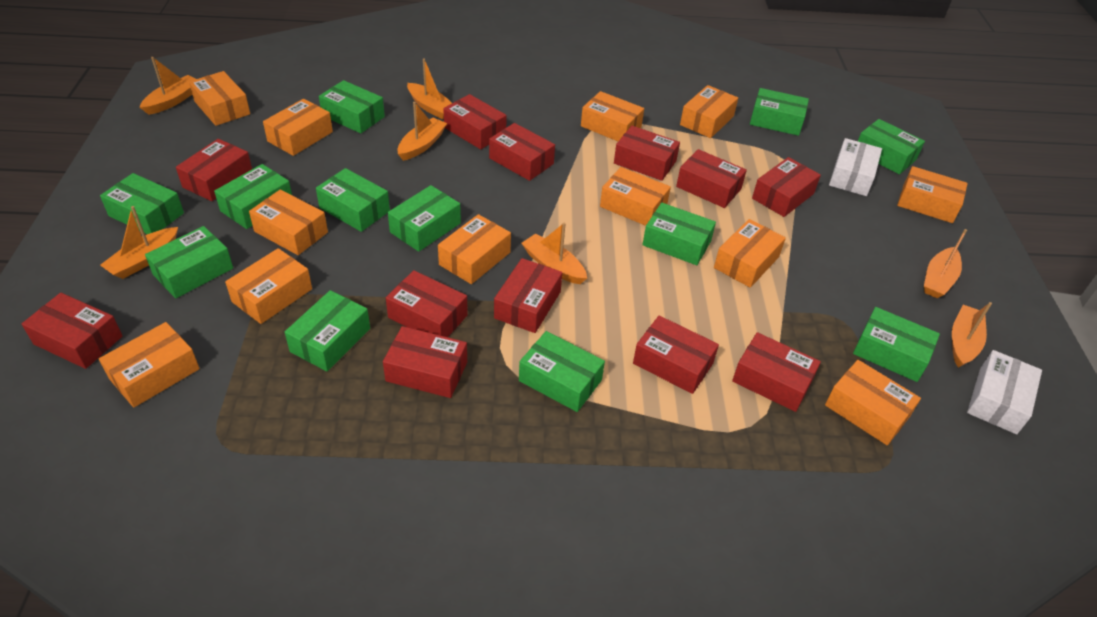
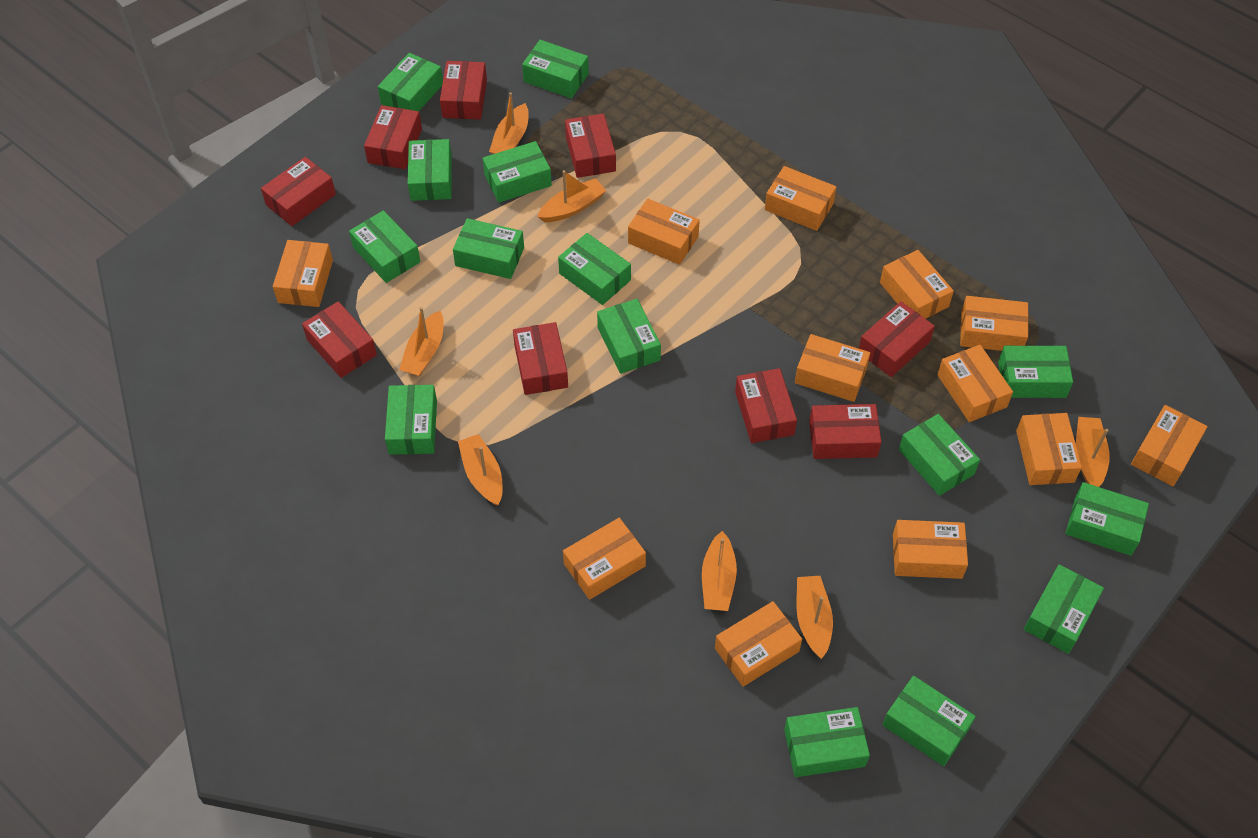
green box: 12 -> 15
red box: 12 -> 9
white box: 2 -> 0

